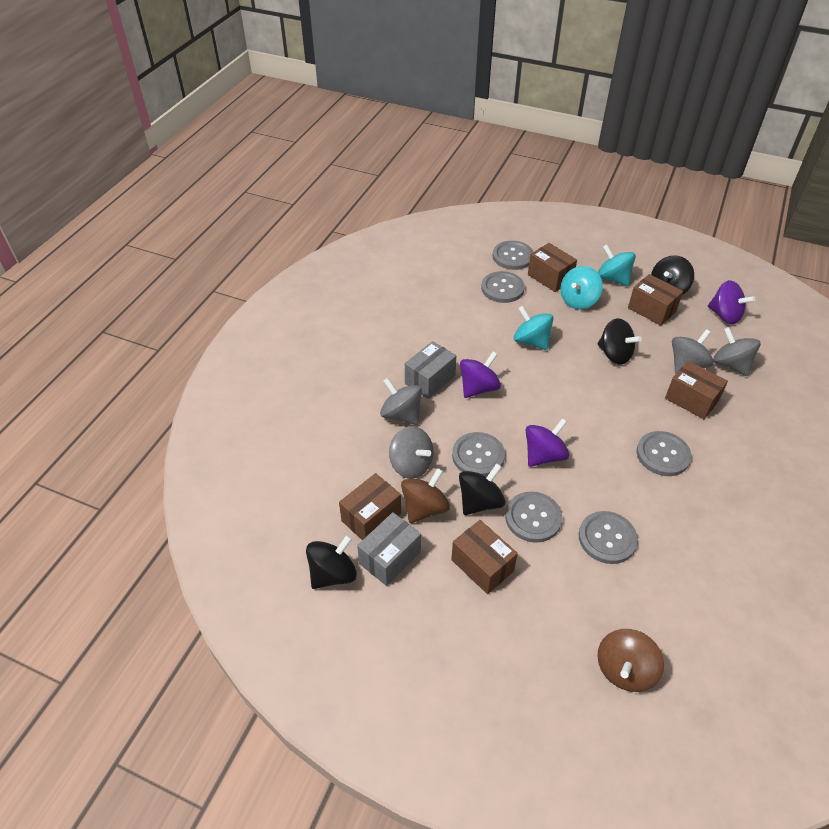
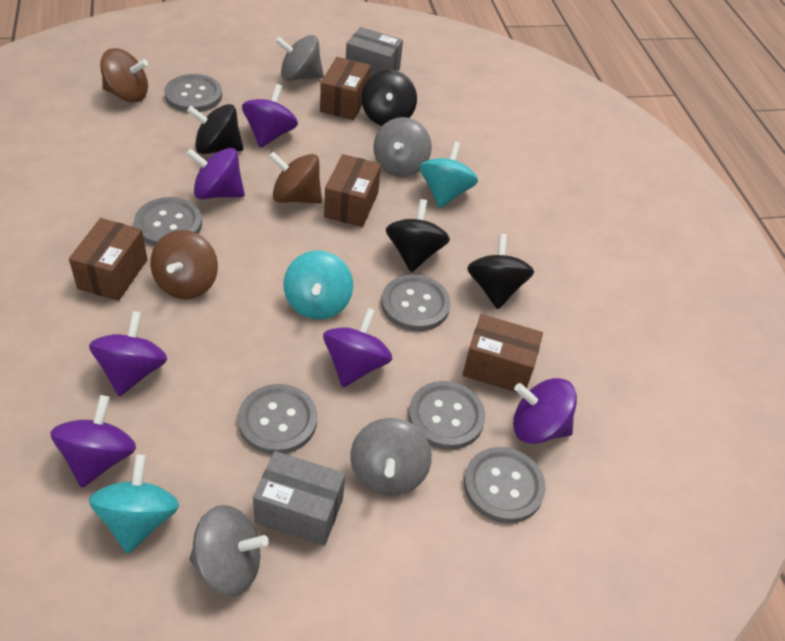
brown box: 5 -> 4
brown spinning top: 2 -> 3
purple spinning top: 3 -> 6

